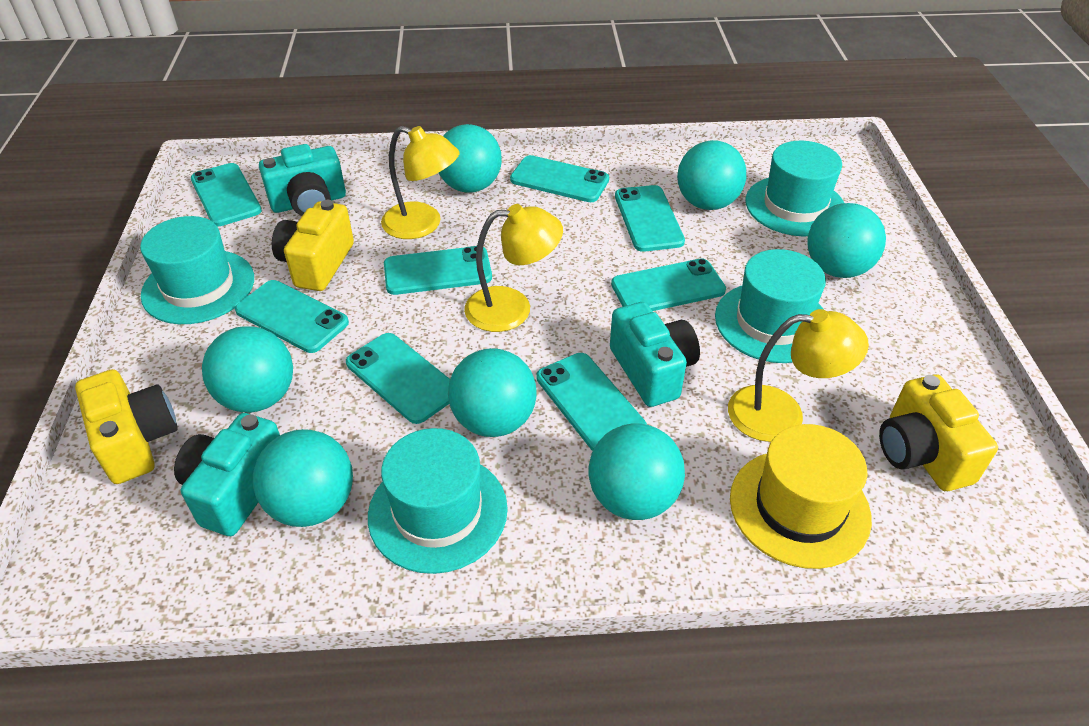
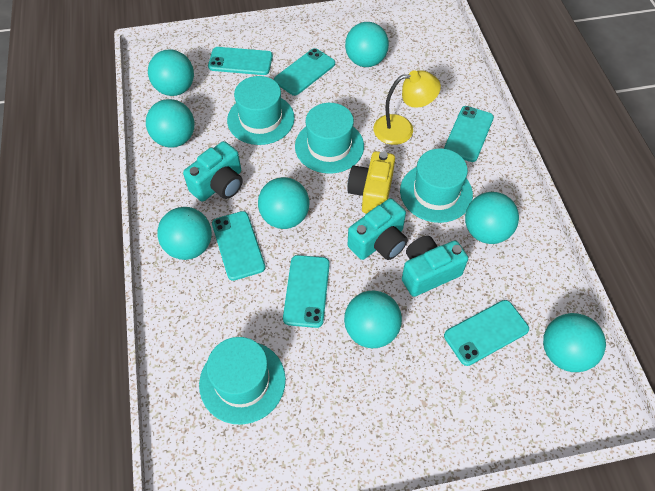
turquoise ball: 7 -> 8
turquoise phone: 8 -> 6
yellow camera: 3 -> 1
yellow hat: 1 -> 0
yellow lamp: 3 -> 1

